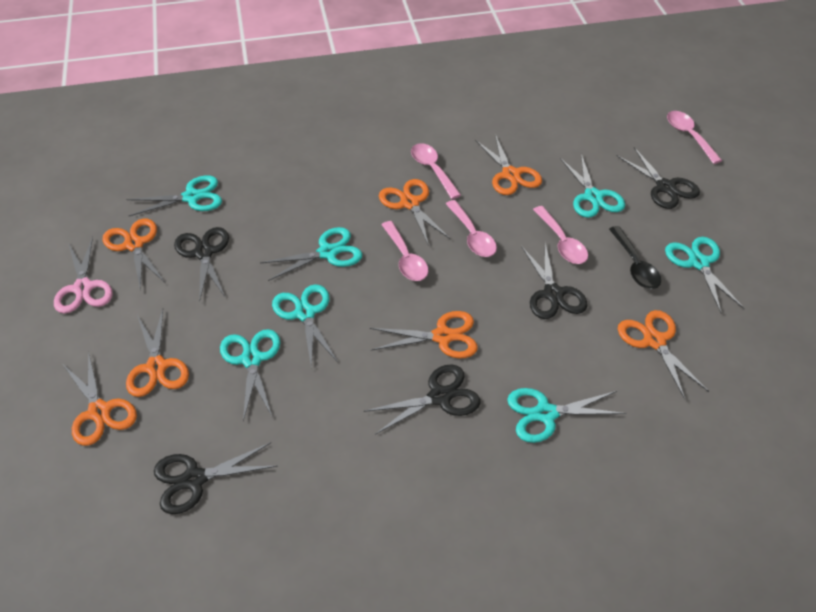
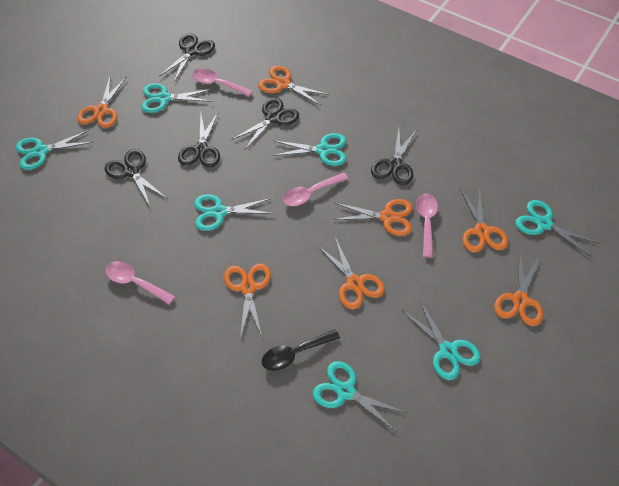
pink scissors: 1 -> 0
pink spoon: 5 -> 4

